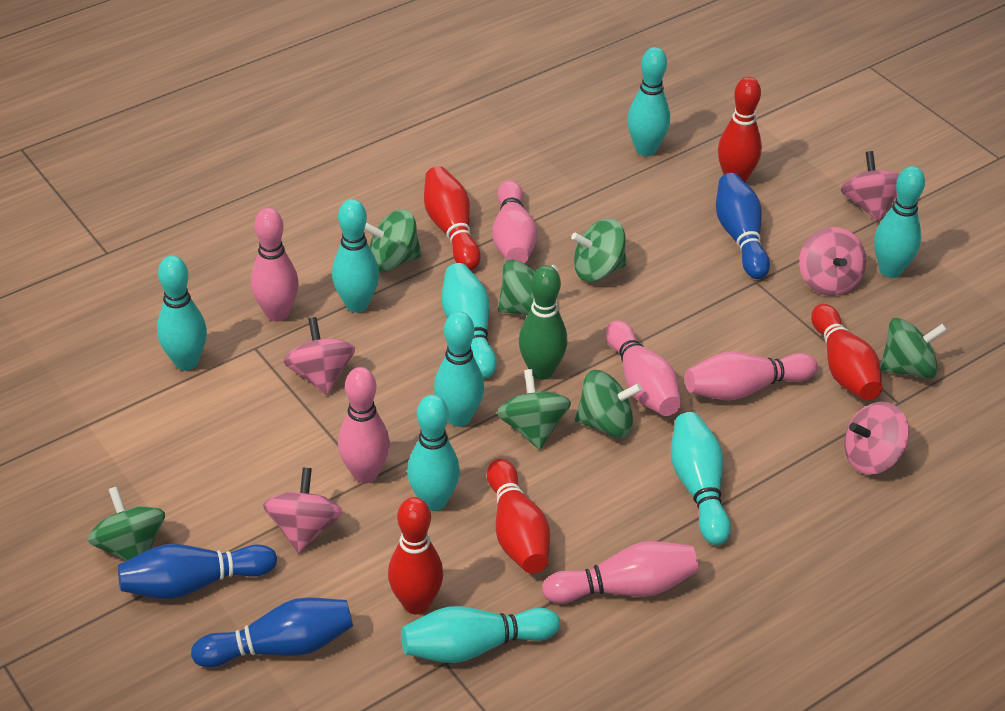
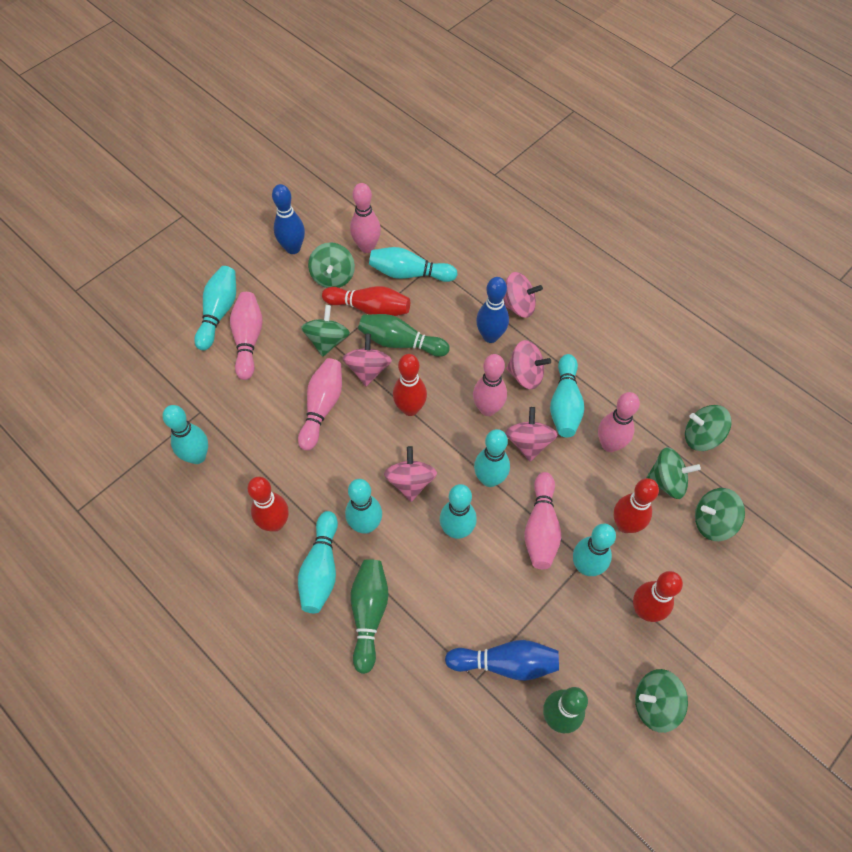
green bowling pin: 1 -> 3
green spinning top: 7 -> 6

